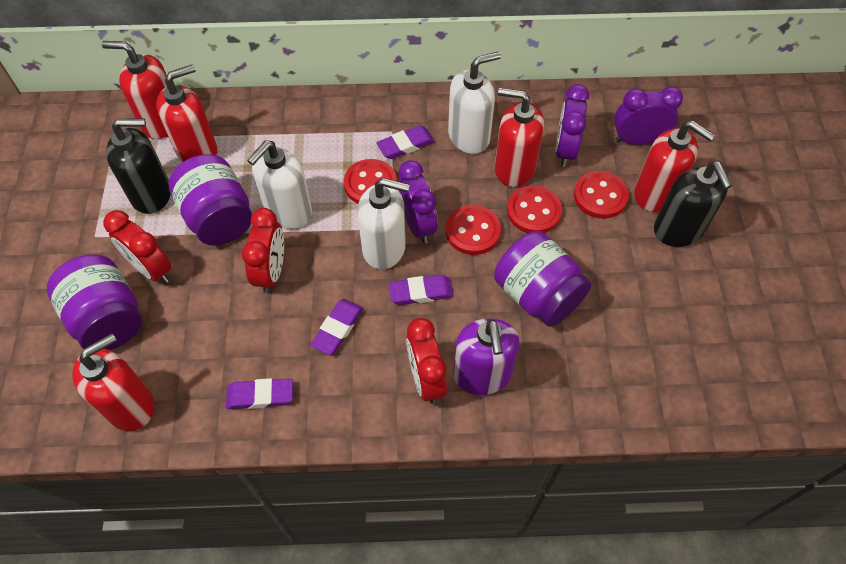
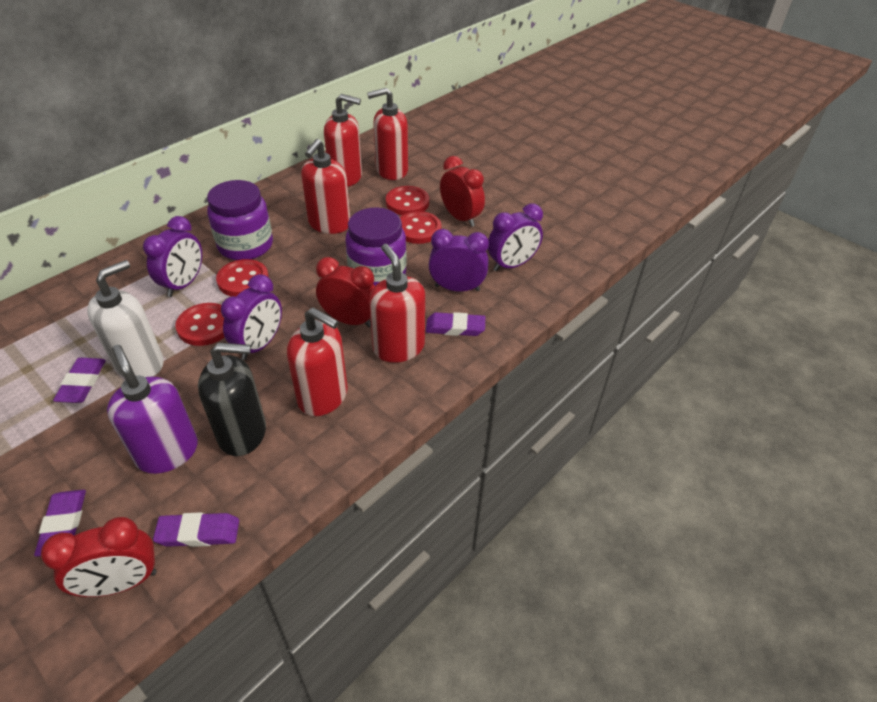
black soap dispenser: 2 -> 1
purple clock: 3 -> 4
purple jar: 3 -> 2
white soap dispenser: 3 -> 1

